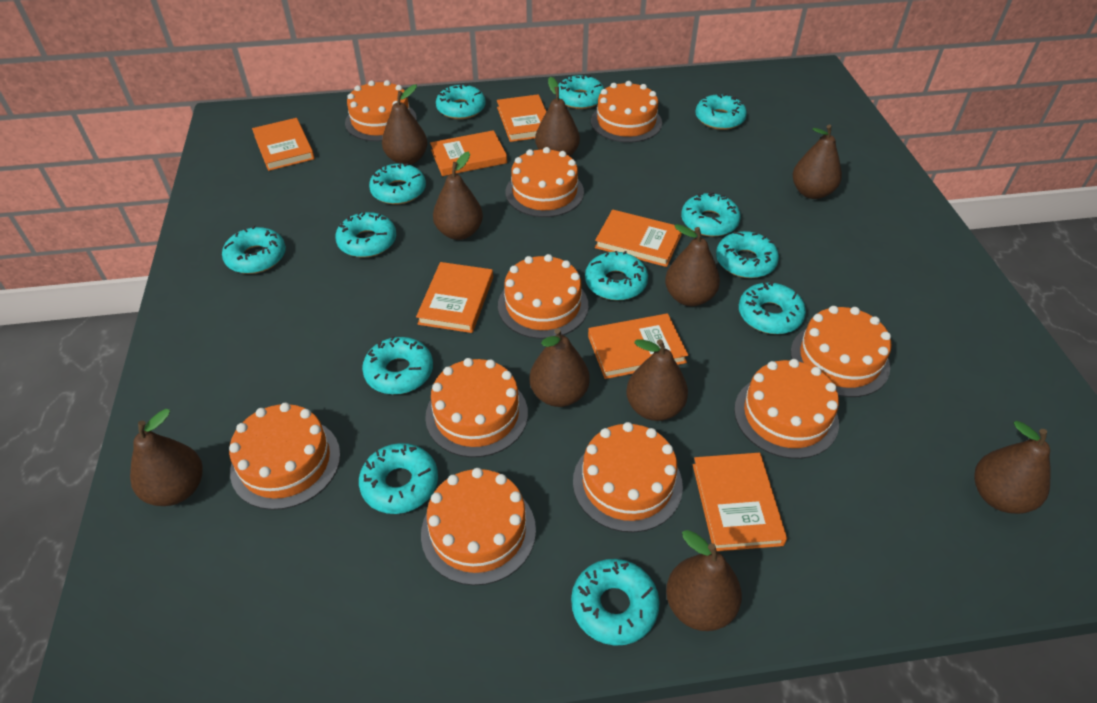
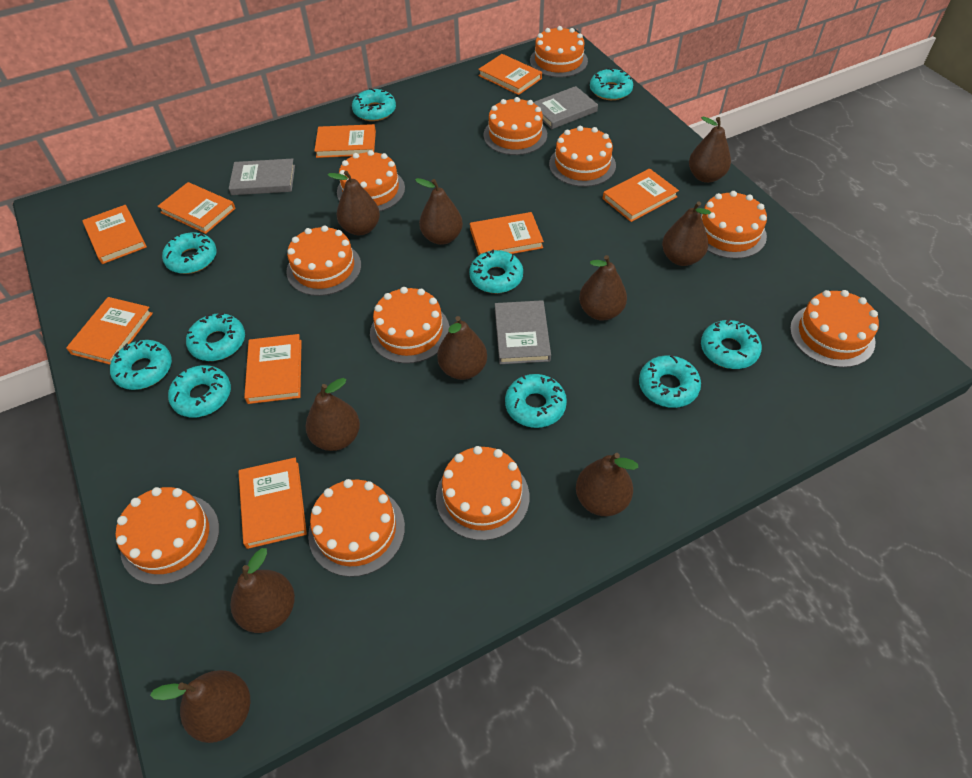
grey book: 0 -> 3
orange book: 7 -> 9
orange cake: 10 -> 11
turquoise donut: 13 -> 10

